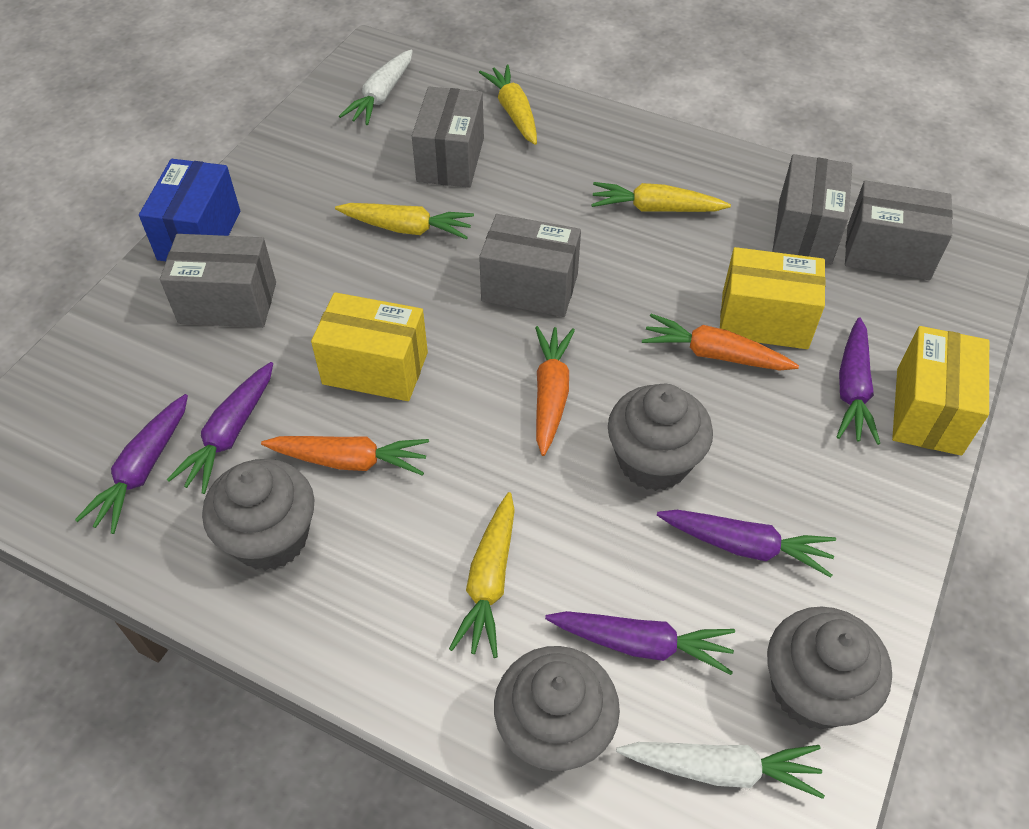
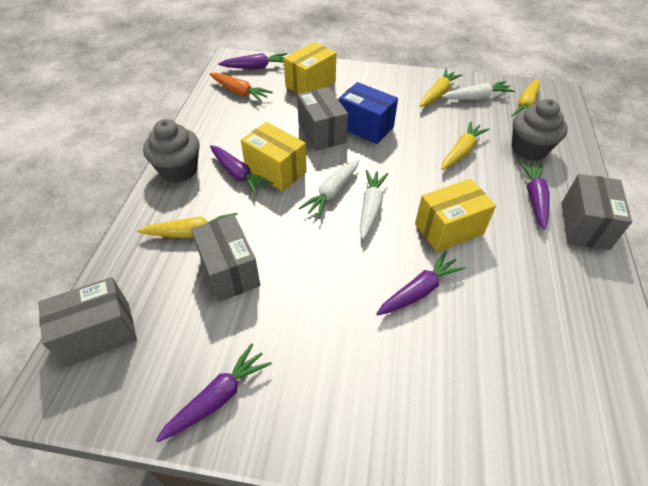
grey box: 5 -> 4
grey cupcake: 4 -> 2
orange carrot: 3 -> 1
white carrot: 2 -> 3

